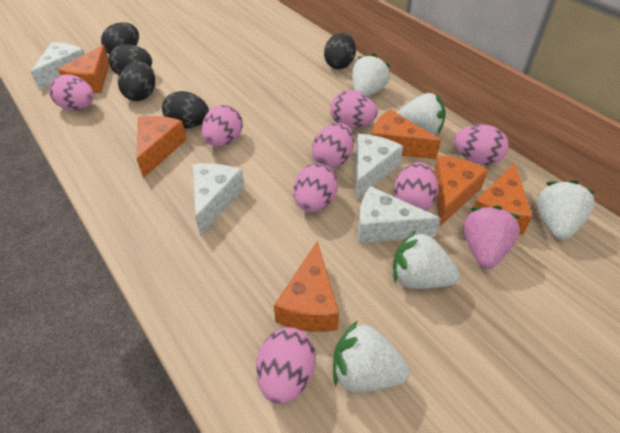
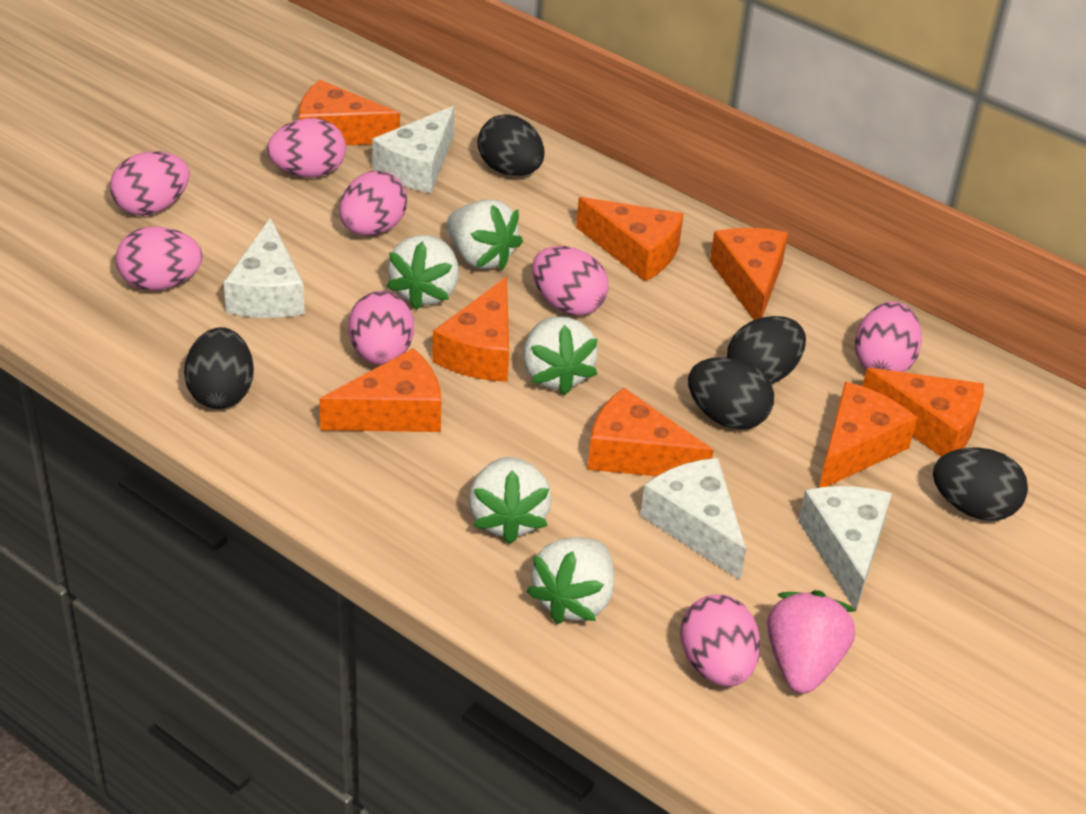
orange cheese: 6 -> 8

